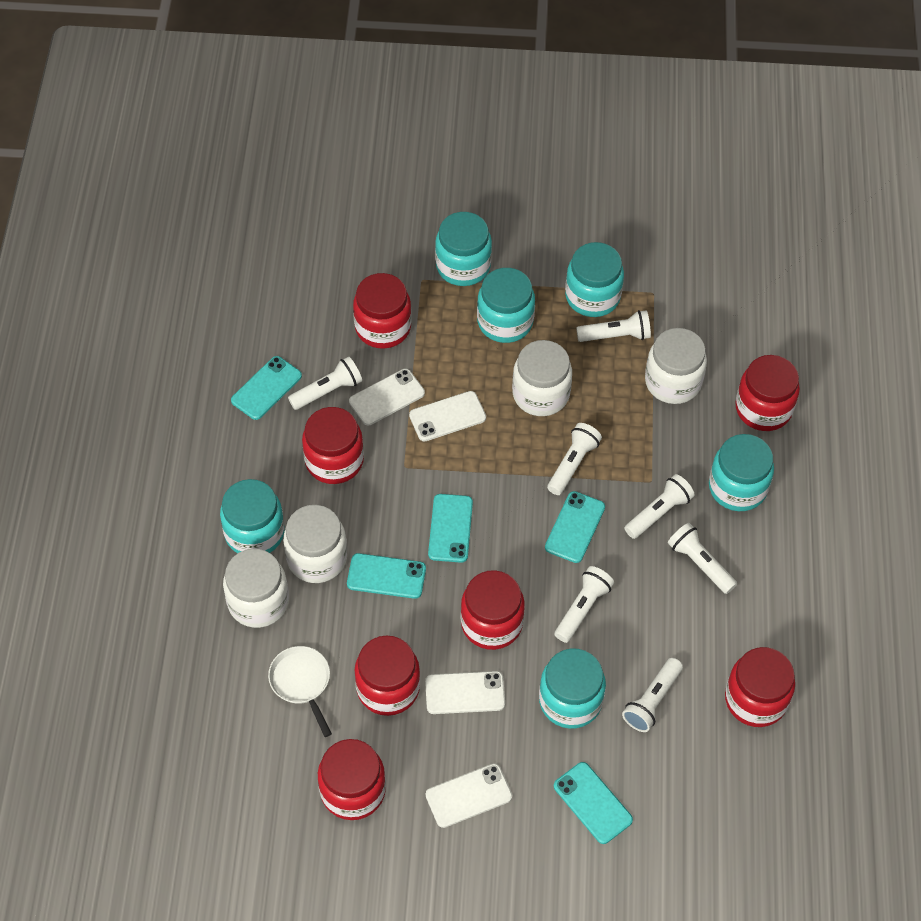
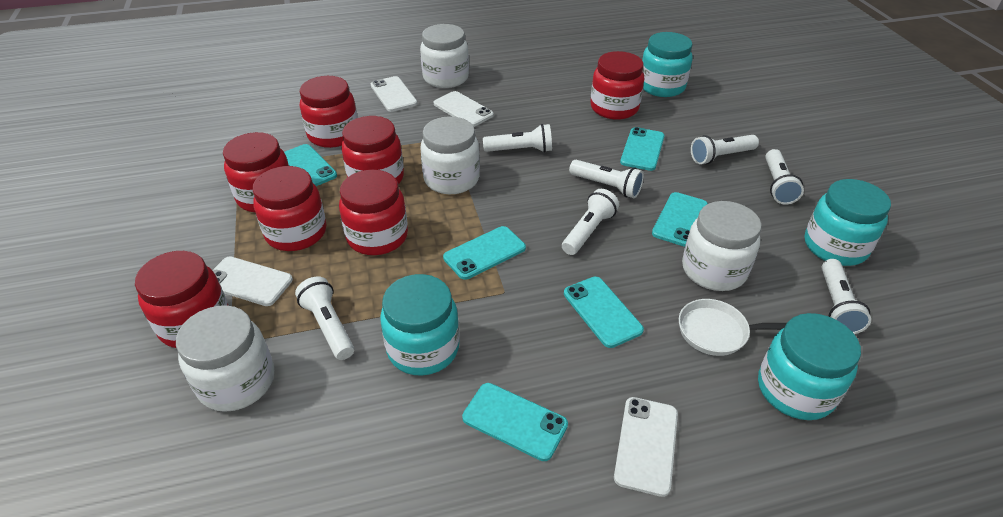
turquoise jar: 6 -> 4
turquoise phone: 5 -> 6

